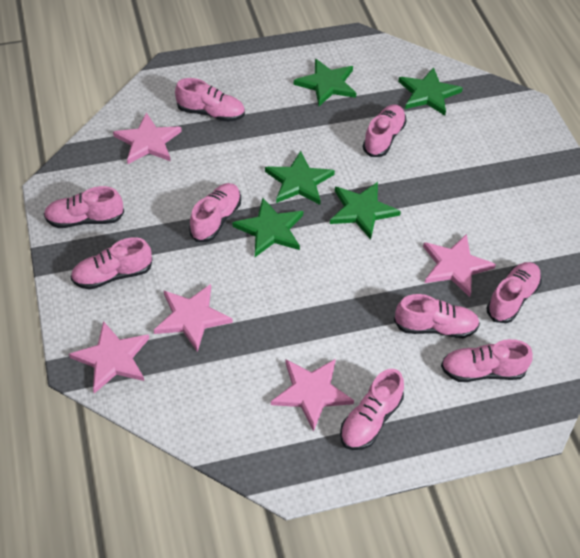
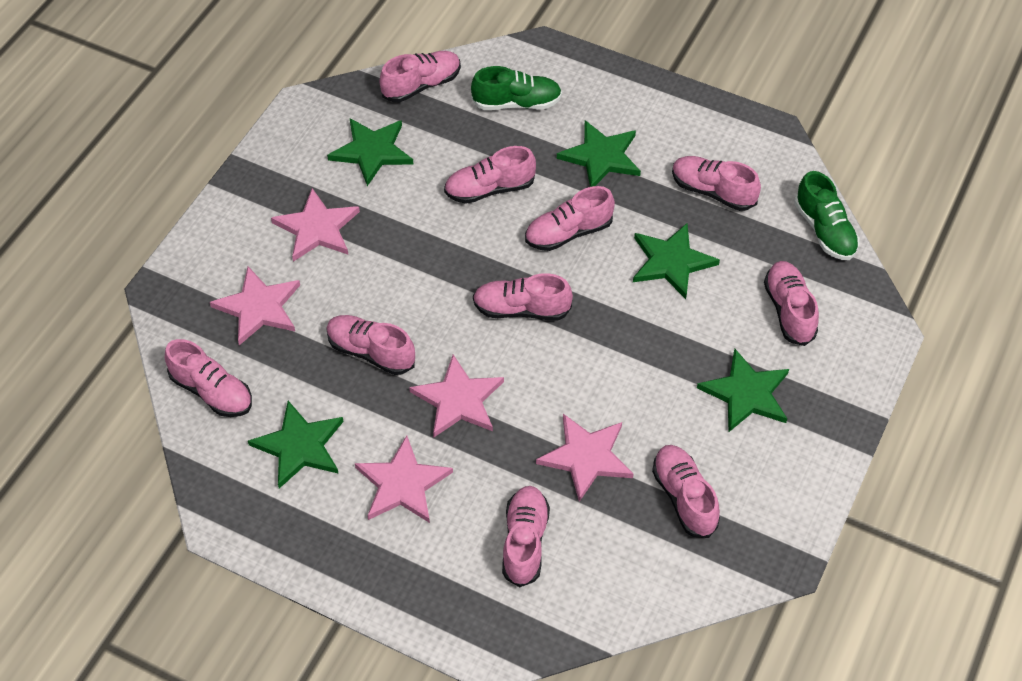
green shoe: 0 -> 2
pink shoe: 9 -> 10

